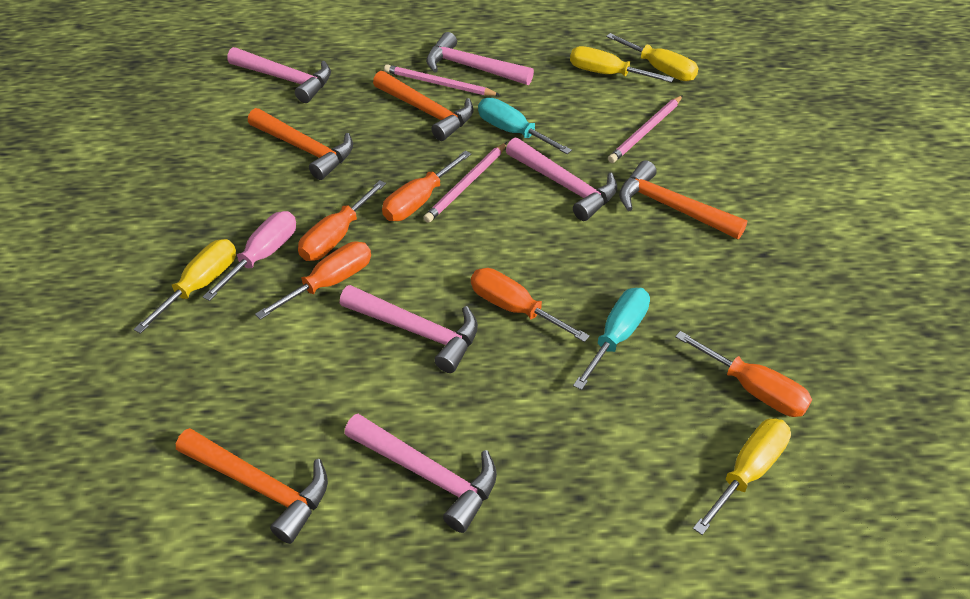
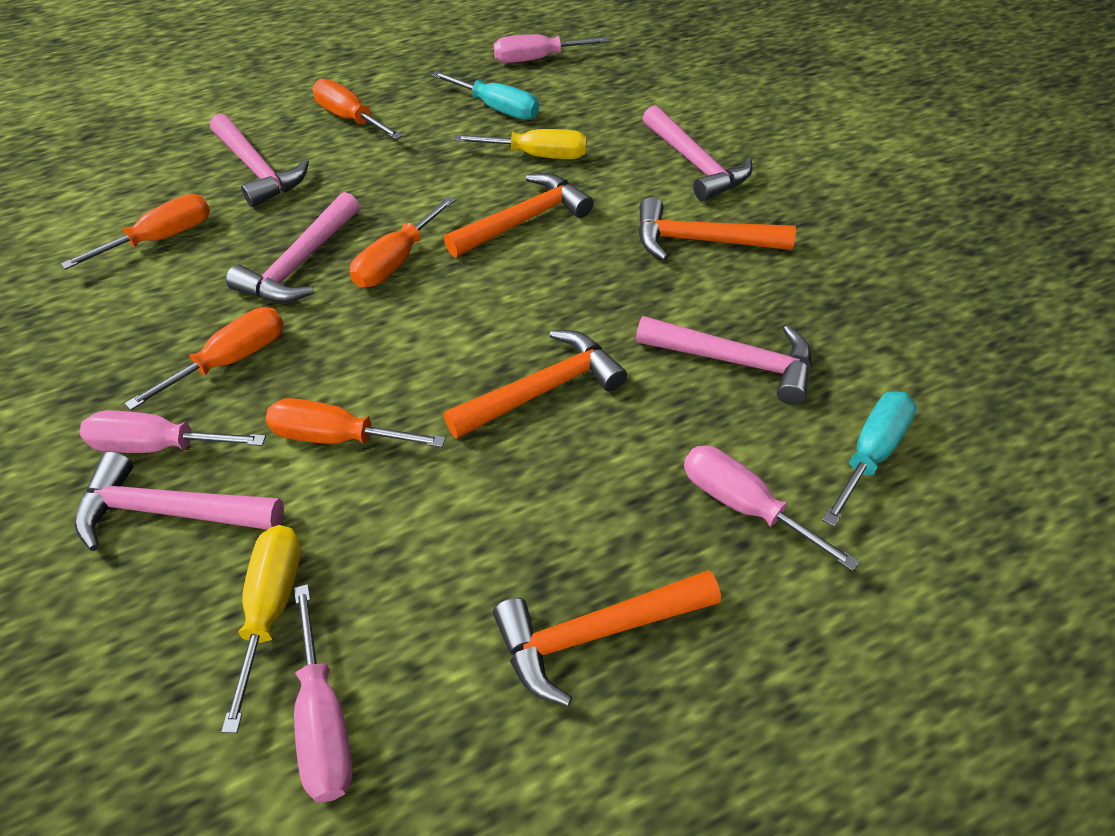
pink pencil: 3 -> 0
pink screwdriver: 1 -> 4
yellow screwdriver: 4 -> 2

